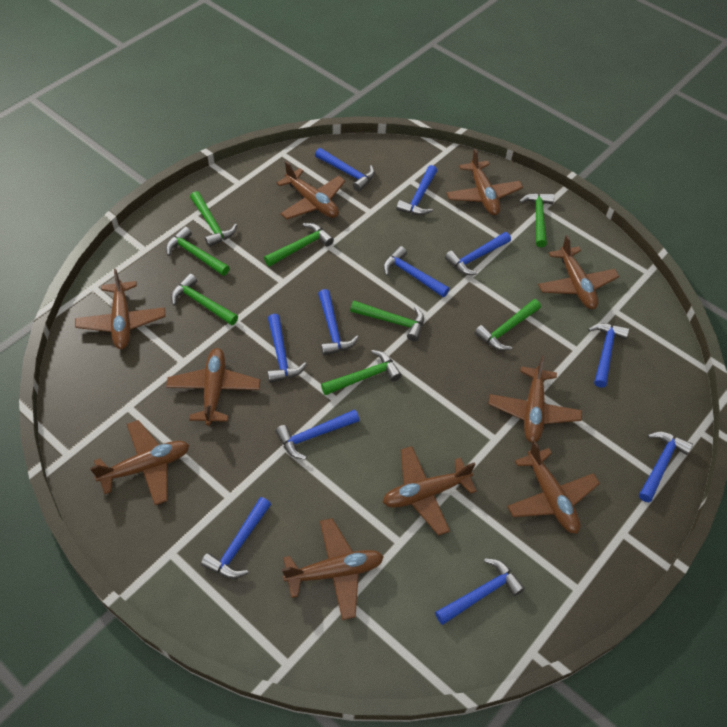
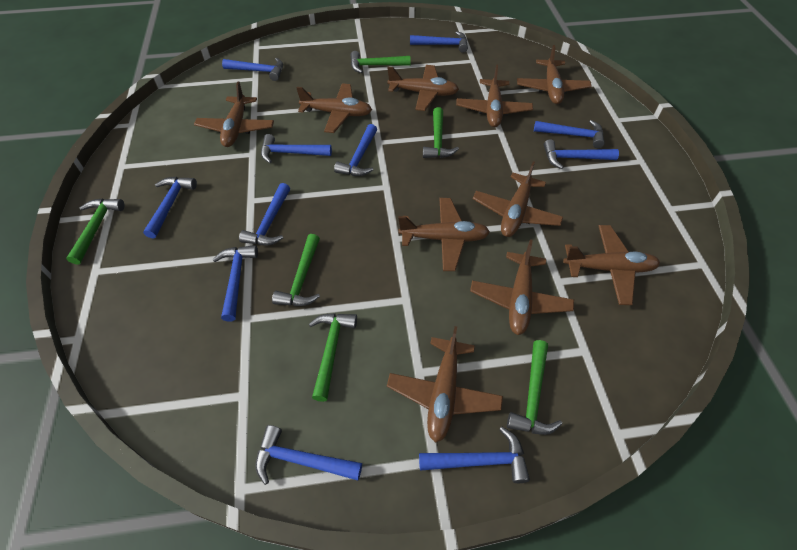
green hammer: 8 -> 6

